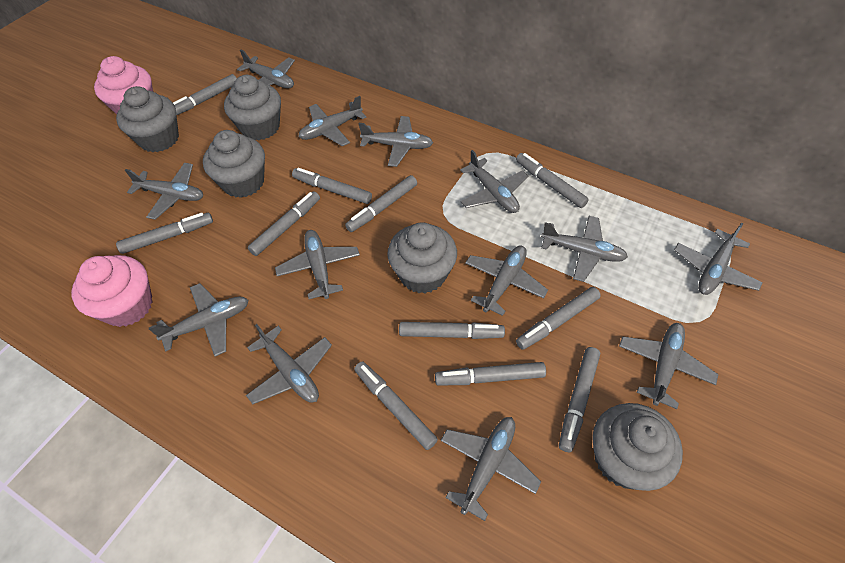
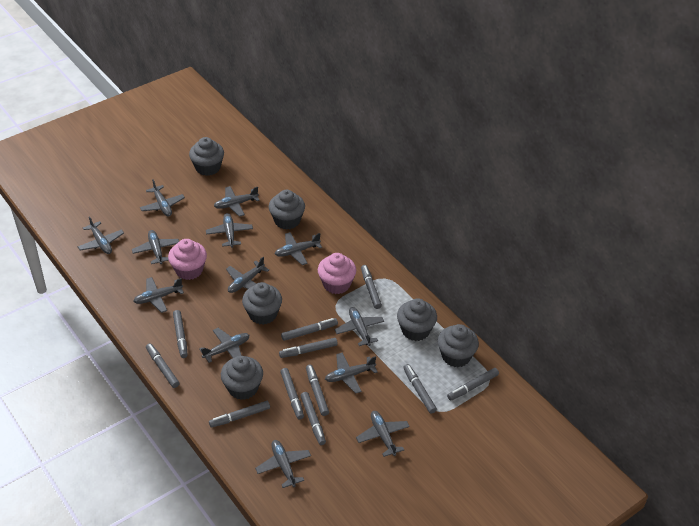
grey cupcake: 5 -> 6

